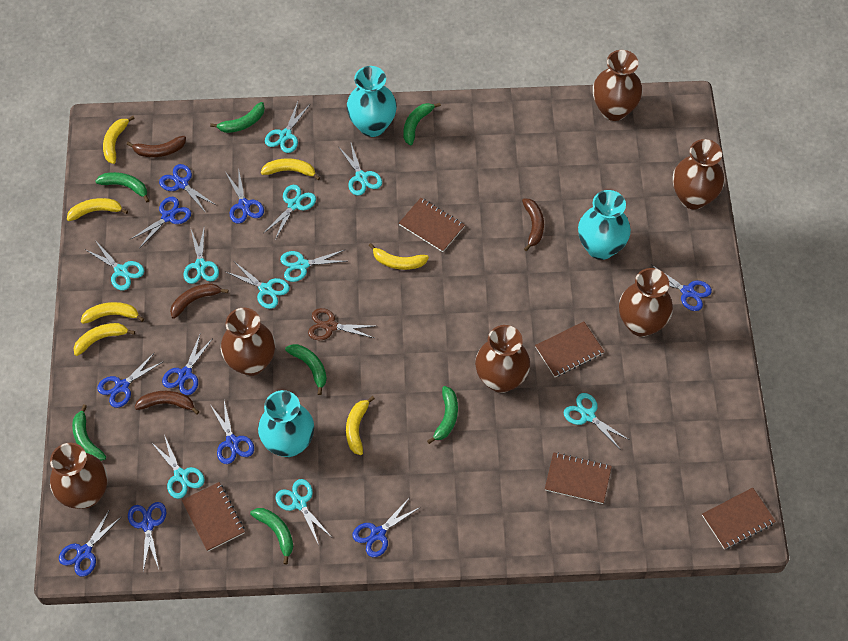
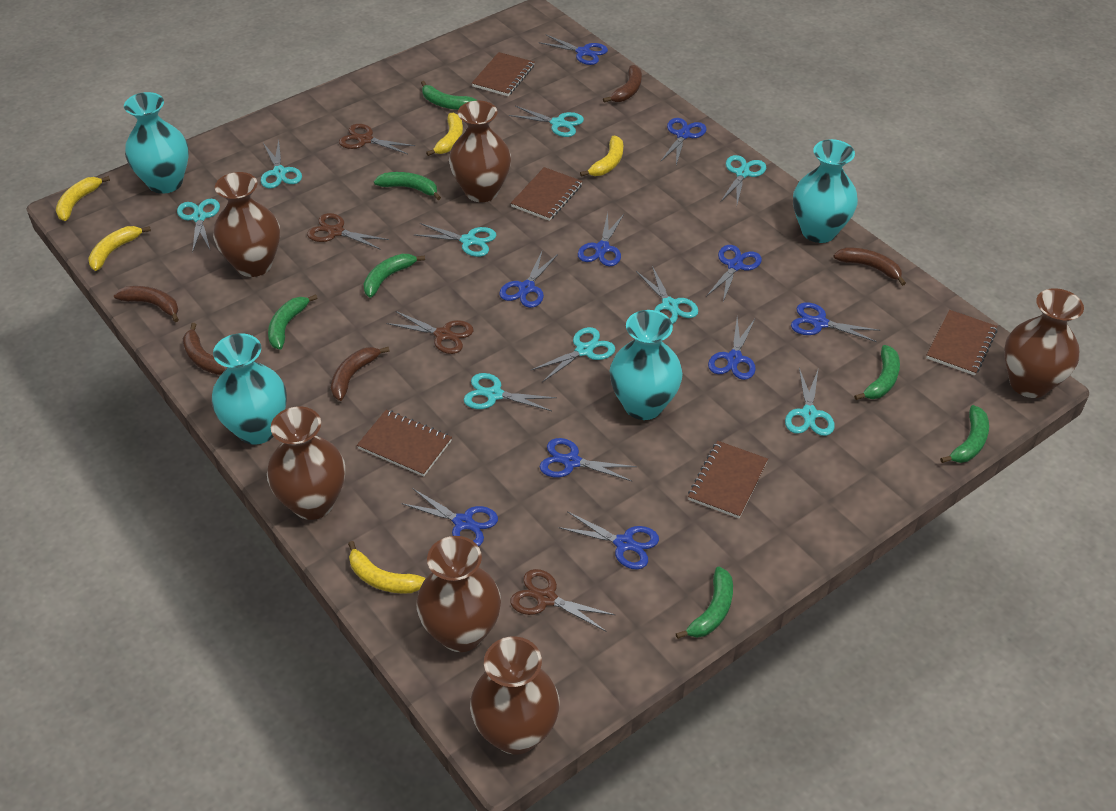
brown banana: 4 -> 5
brown scissors: 1 -> 4
turquoise scissors: 10 -> 9
turquoise vase: 3 -> 4
yellow banana: 7 -> 5

